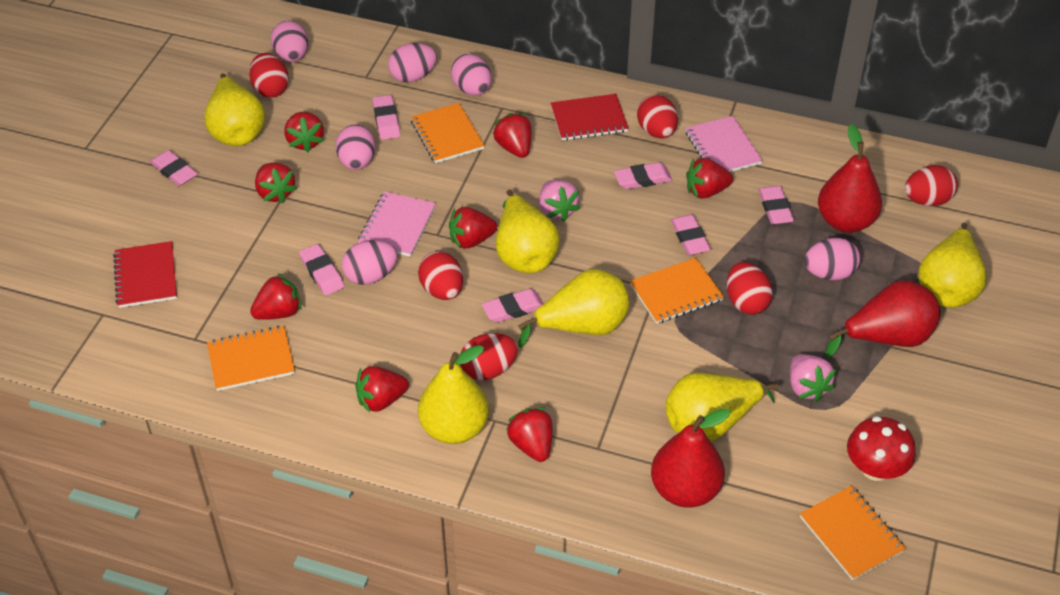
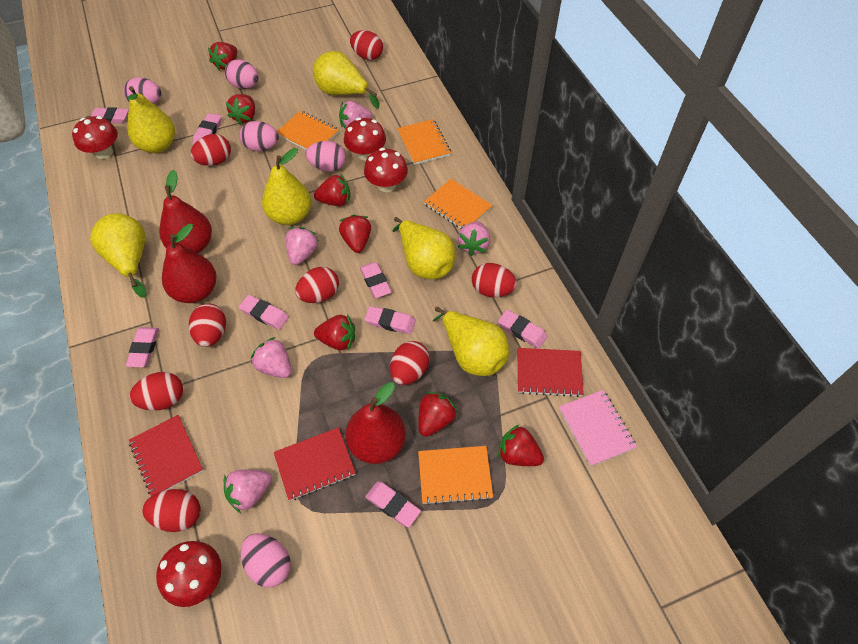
pink egg: 6 -> 5
pink eraser: 7 -> 8
pink notebook: 2 -> 1
pink strawberry: 2 -> 5
red egg: 6 -> 8
red mushroom: 1 -> 4
red notebook: 2 -> 3
red strawberry: 8 -> 7

